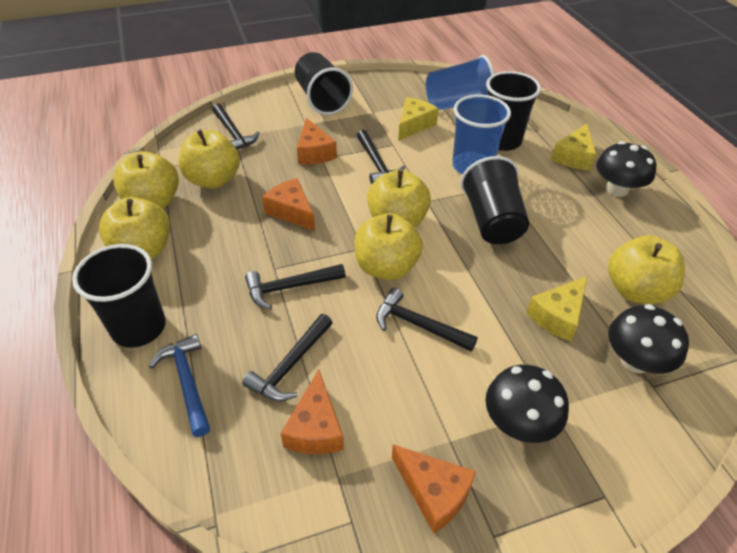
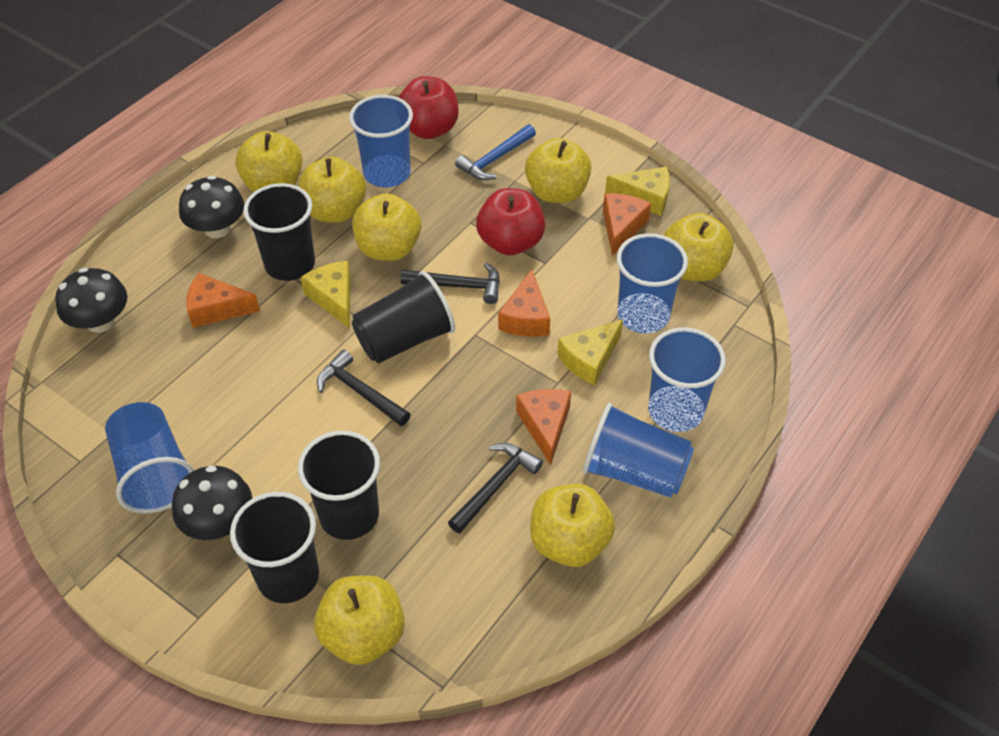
black hammer: 5 -> 3
blue cup: 2 -> 5
red apple: 0 -> 2
yellow apple: 6 -> 7

